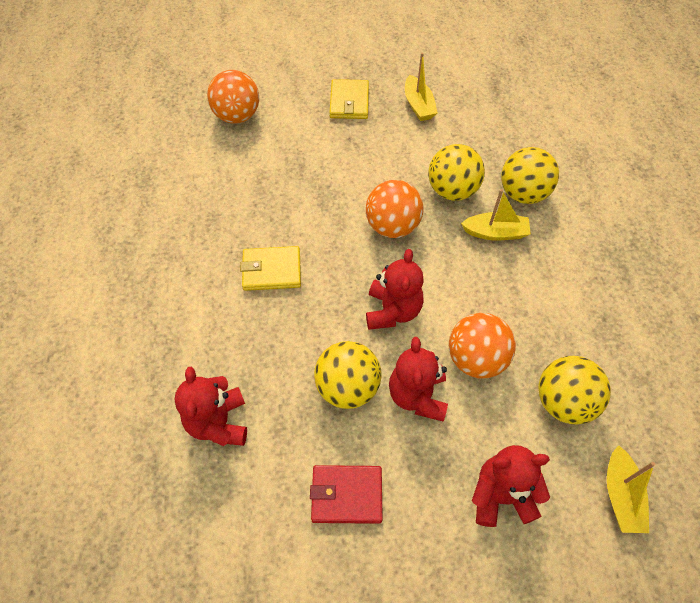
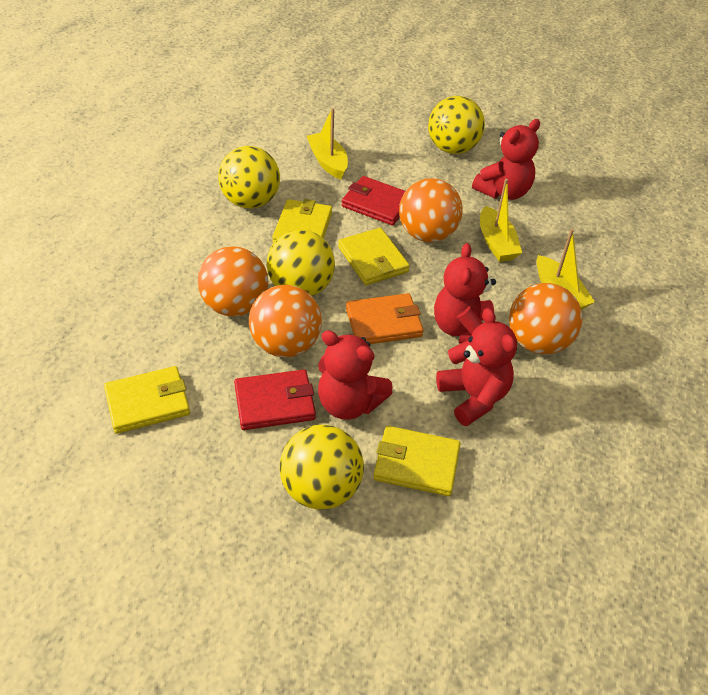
orange ball: 3 -> 4
orange wallet: 0 -> 1
red wallet: 1 -> 2
yellow wallet: 2 -> 4

